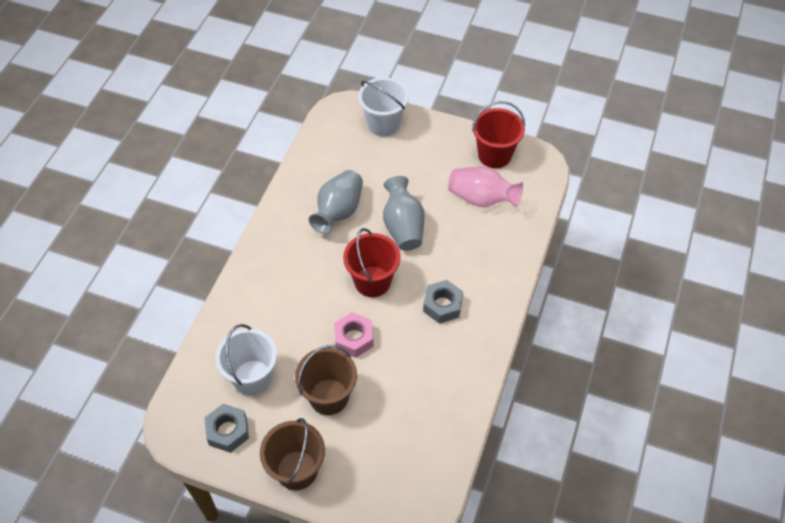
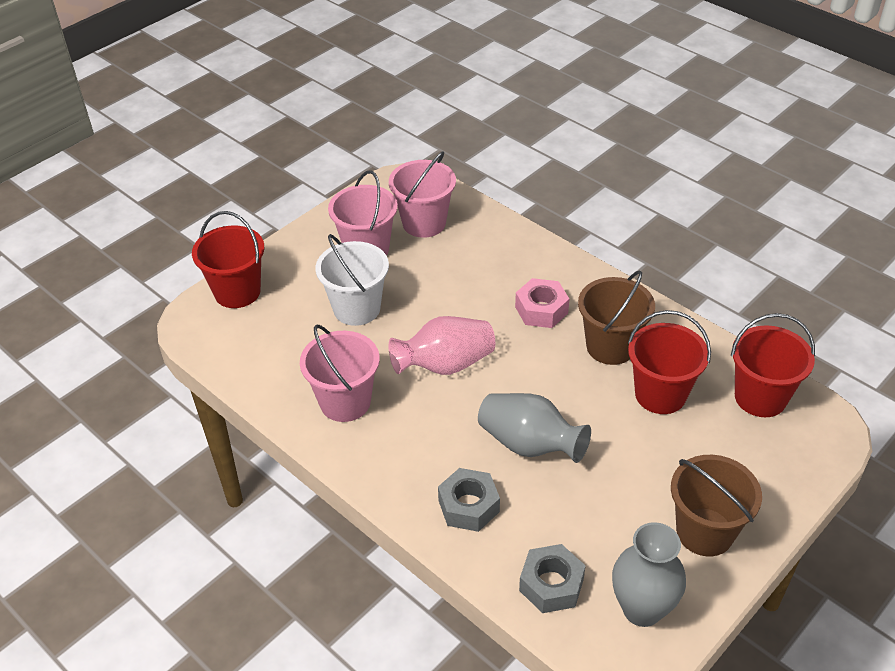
pink bucket: 0 -> 3
red bucket: 2 -> 3
white bucket: 2 -> 1

